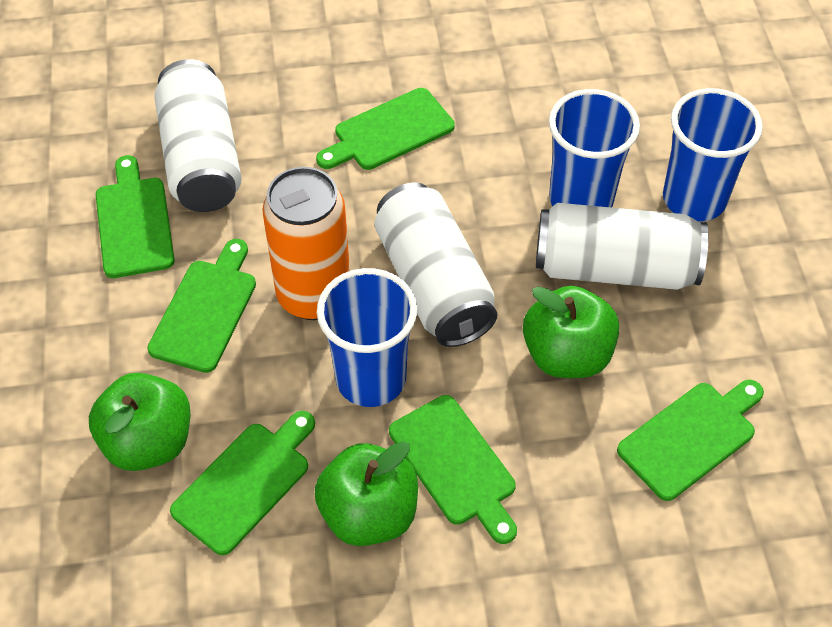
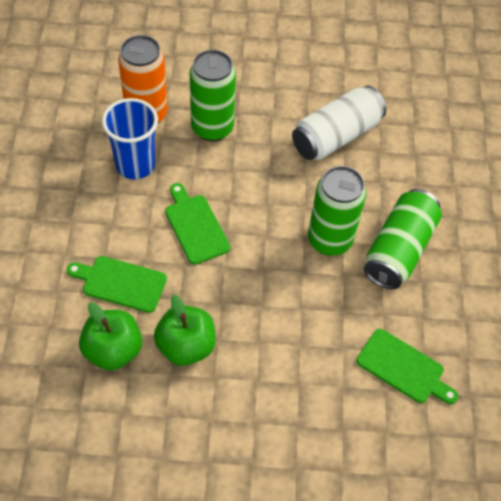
blue cup: 3 -> 1
green apple: 3 -> 2
green can: 0 -> 3
green cutting board: 6 -> 3
white can: 3 -> 1

